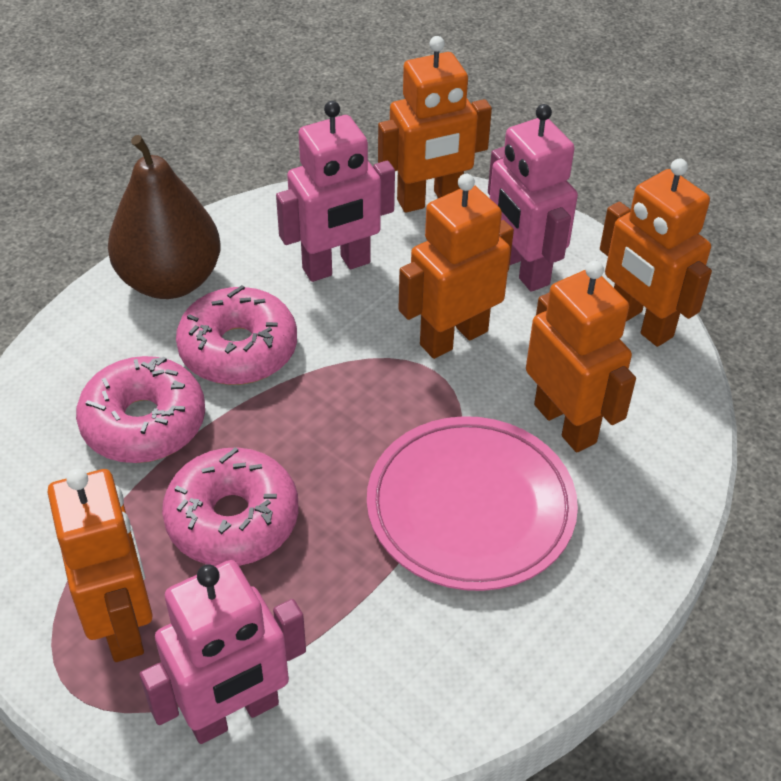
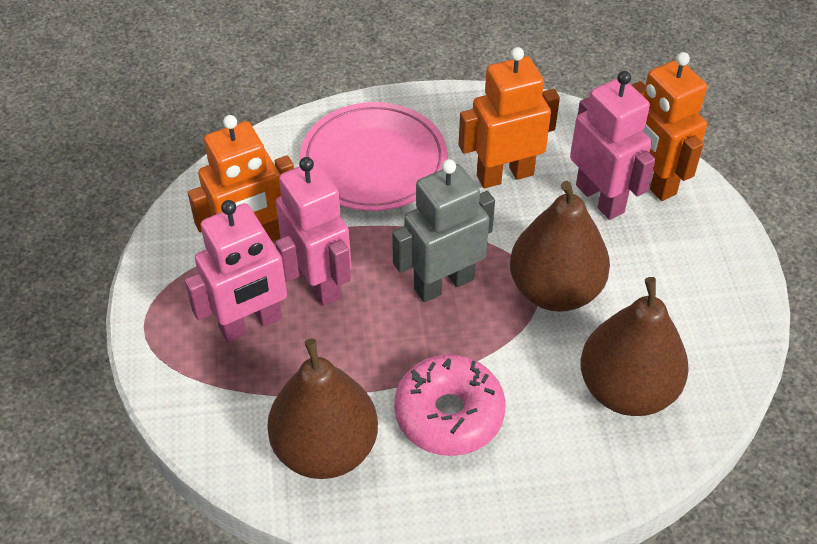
brown pear: 1 -> 3
grey robot: 0 -> 1
orange robot: 5 -> 3
pink donut: 3 -> 1

